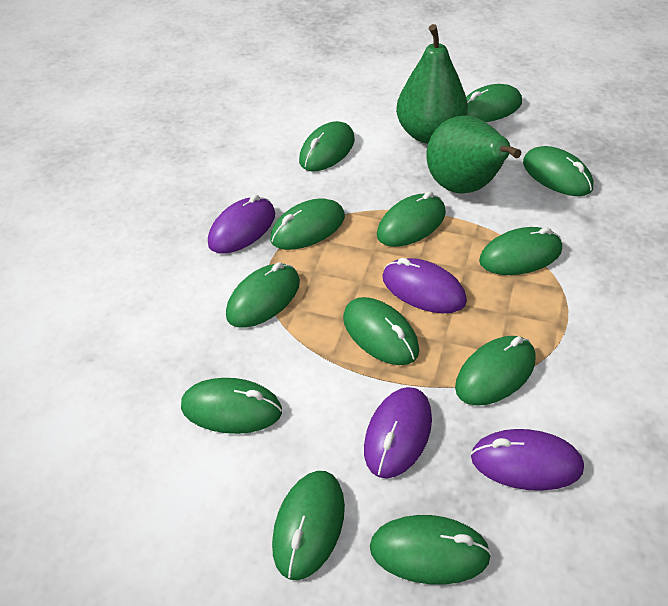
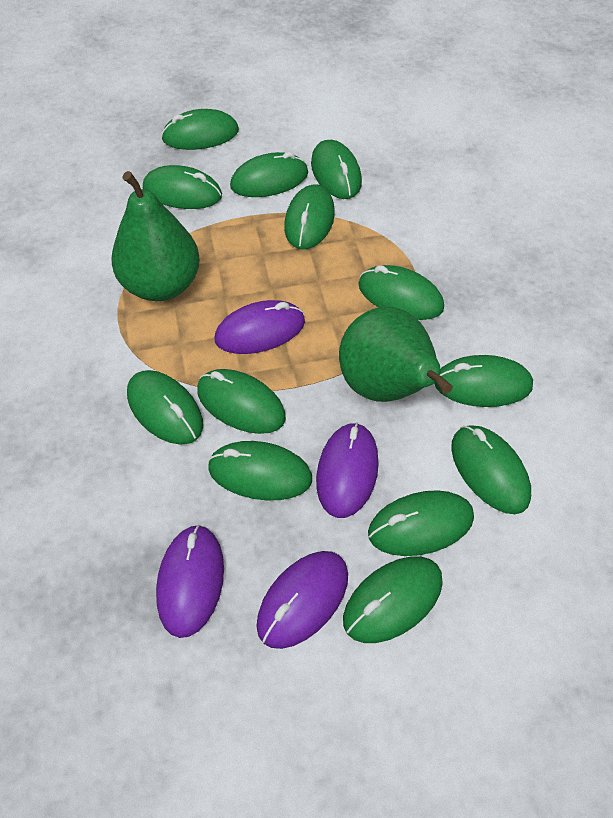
green mouse: 12 -> 13

